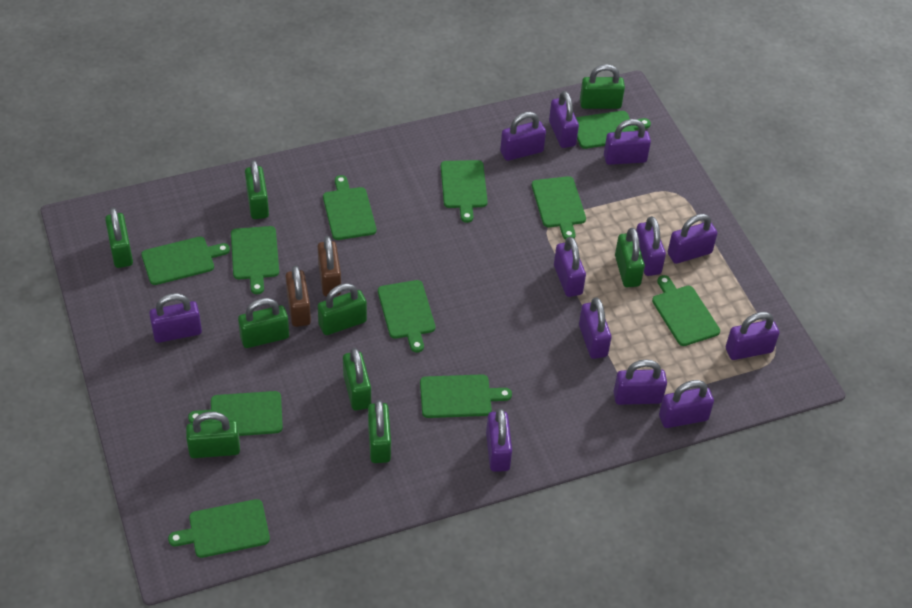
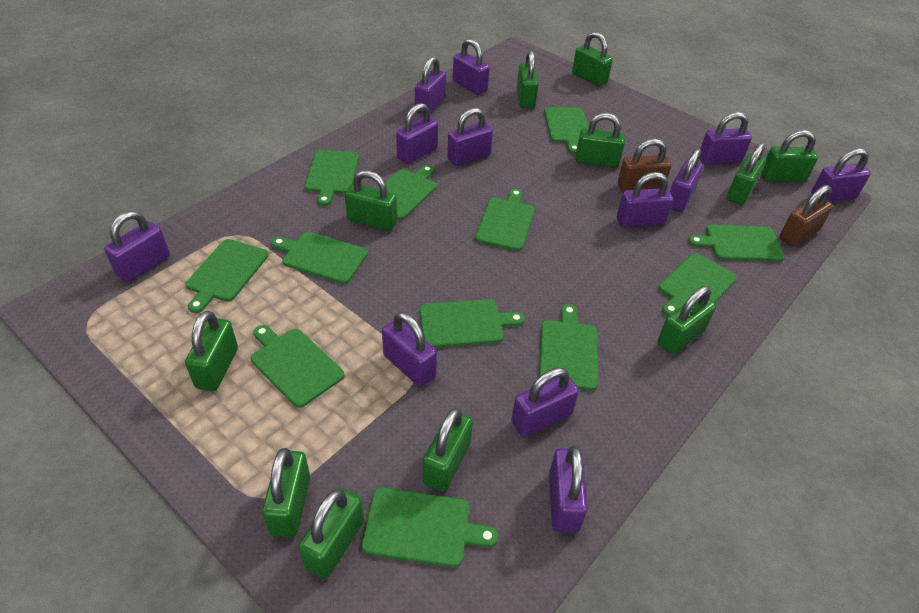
green cutting board: 11 -> 12
green padlock: 9 -> 11

